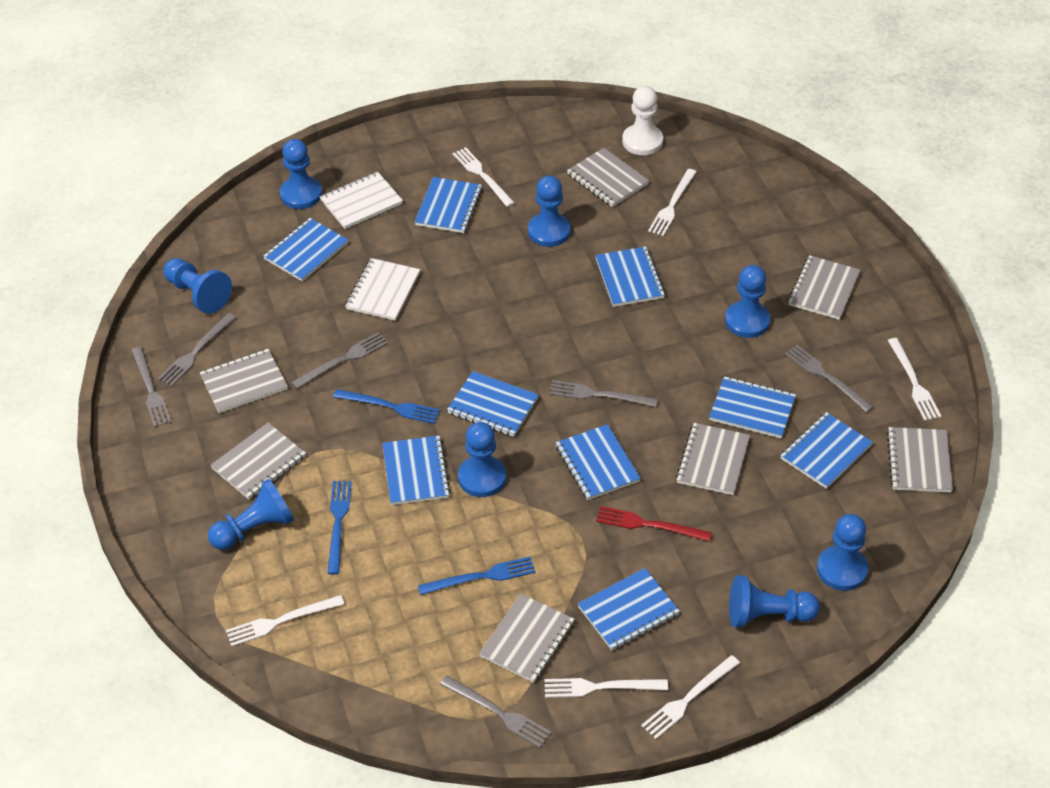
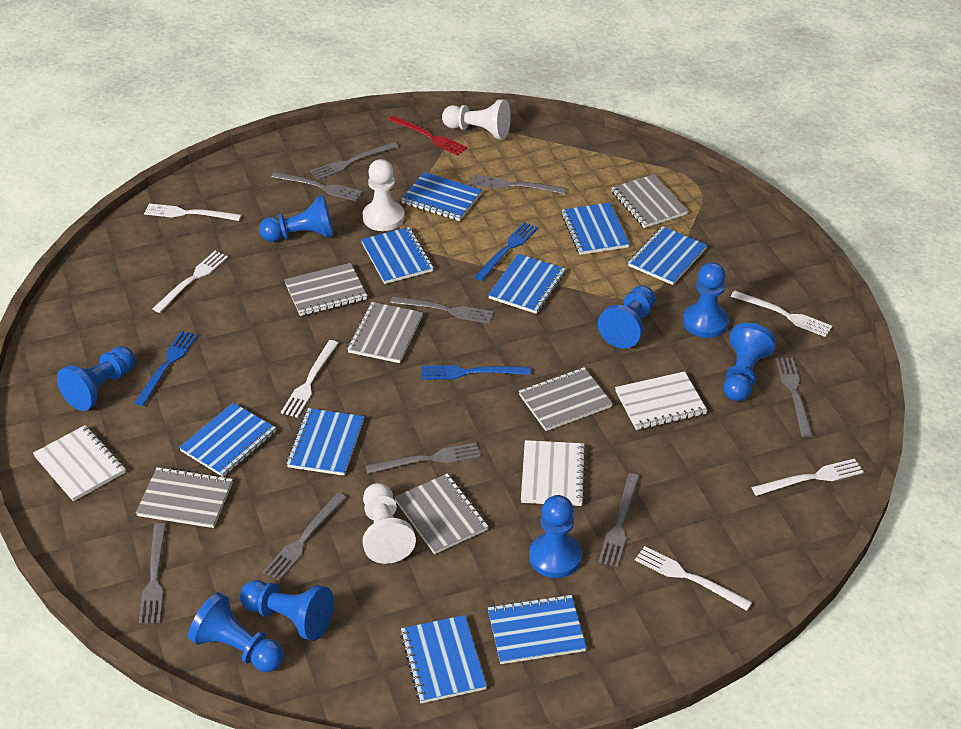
grey fork: 6 -> 9
grey notebook: 7 -> 6
white notebook: 2 -> 3
white pawn: 1 -> 3

